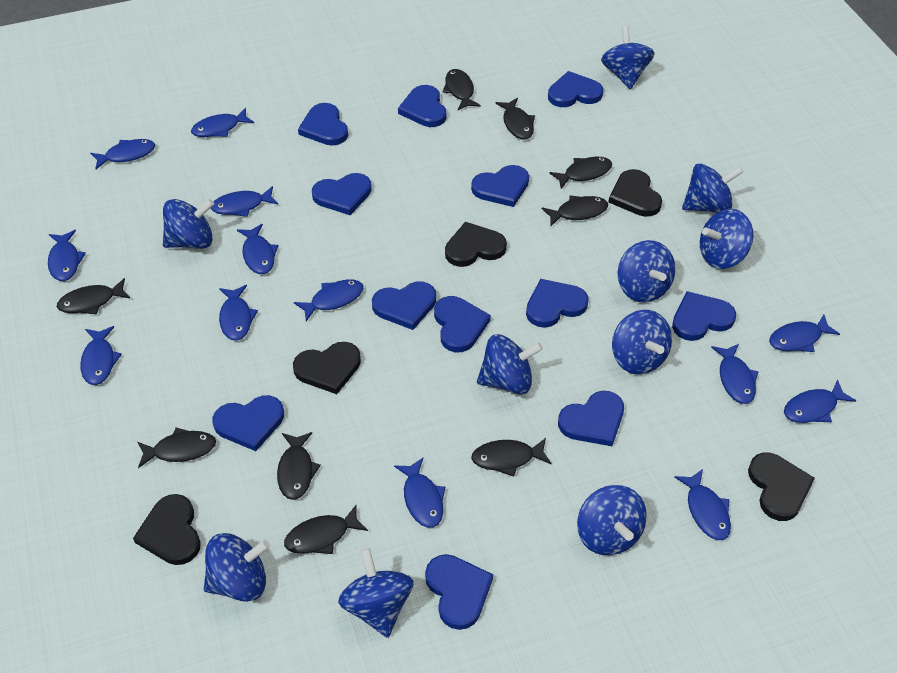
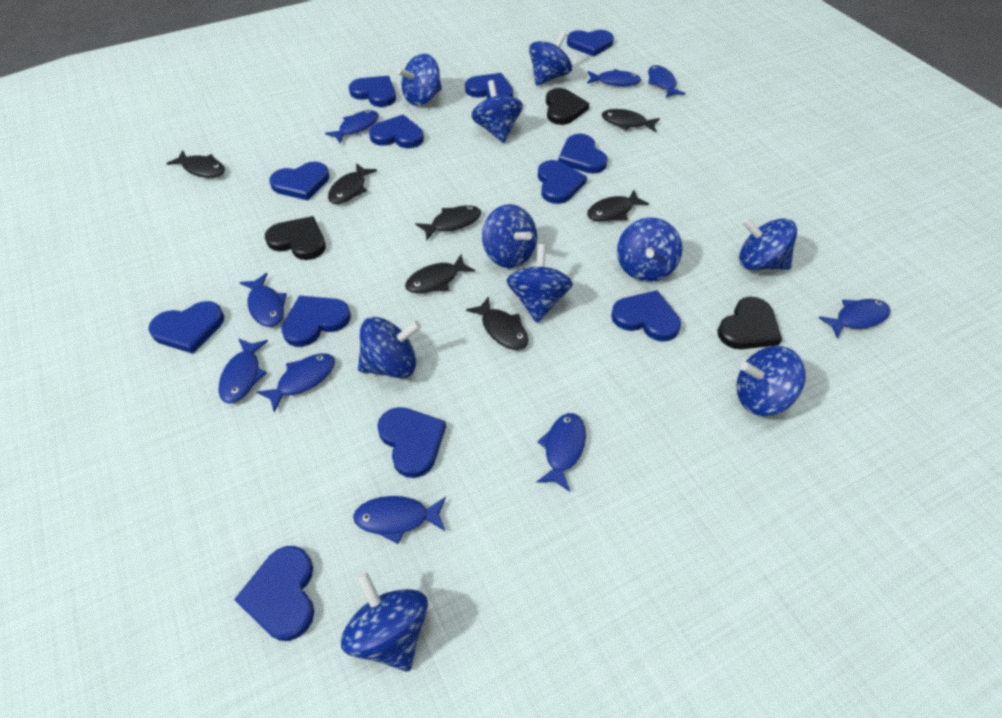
black fish: 9 -> 7
black heart: 5 -> 3
blue fish: 13 -> 9

